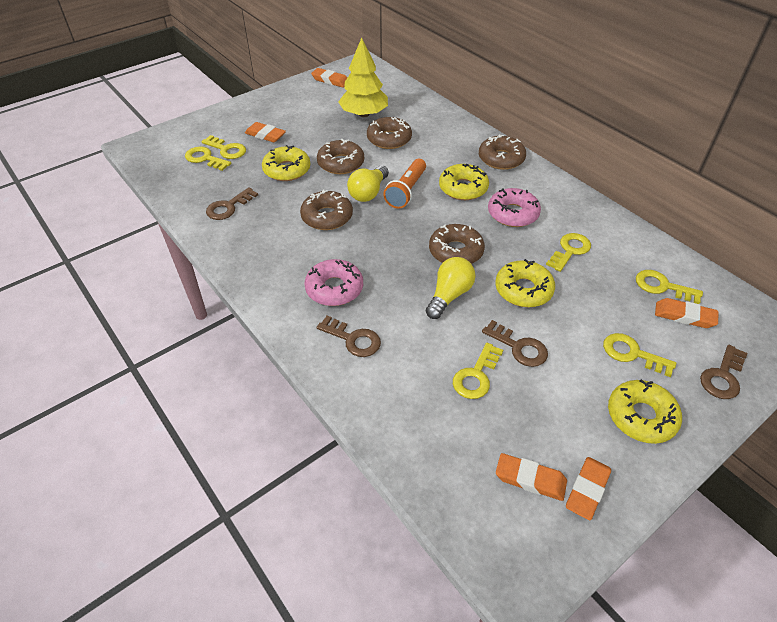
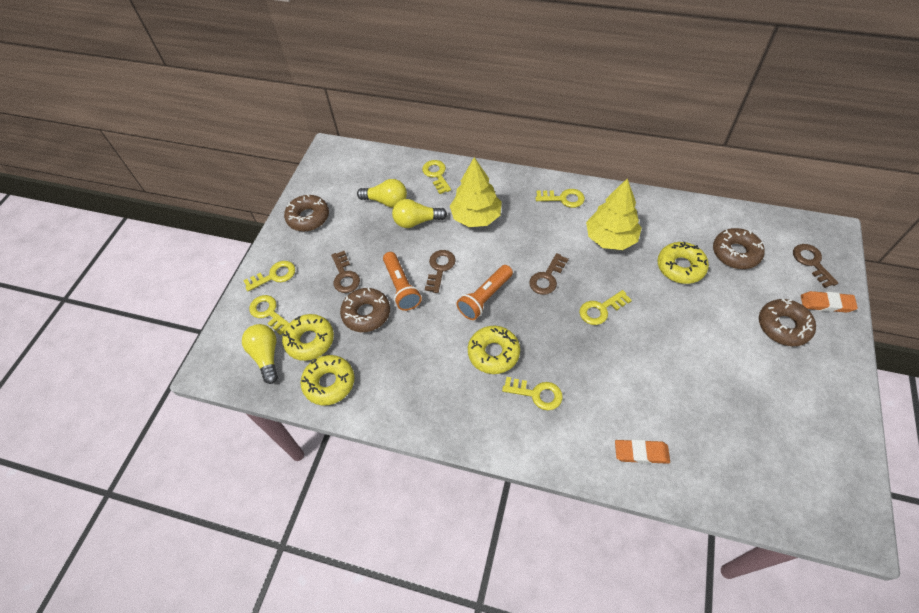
brown donut: 5 -> 4
orange eraser: 5 -> 2
orange flashlight: 1 -> 2
pink donut: 2 -> 0
yellow light bulb: 2 -> 3
yellow tree: 1 -> 2

